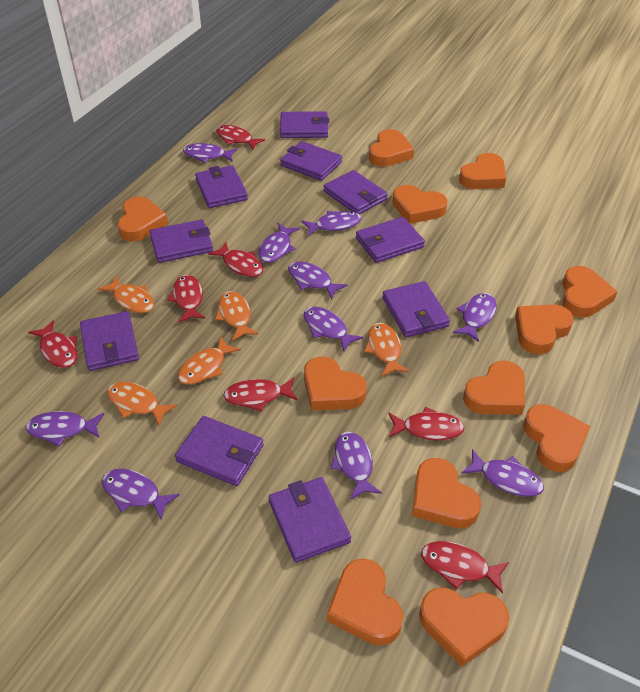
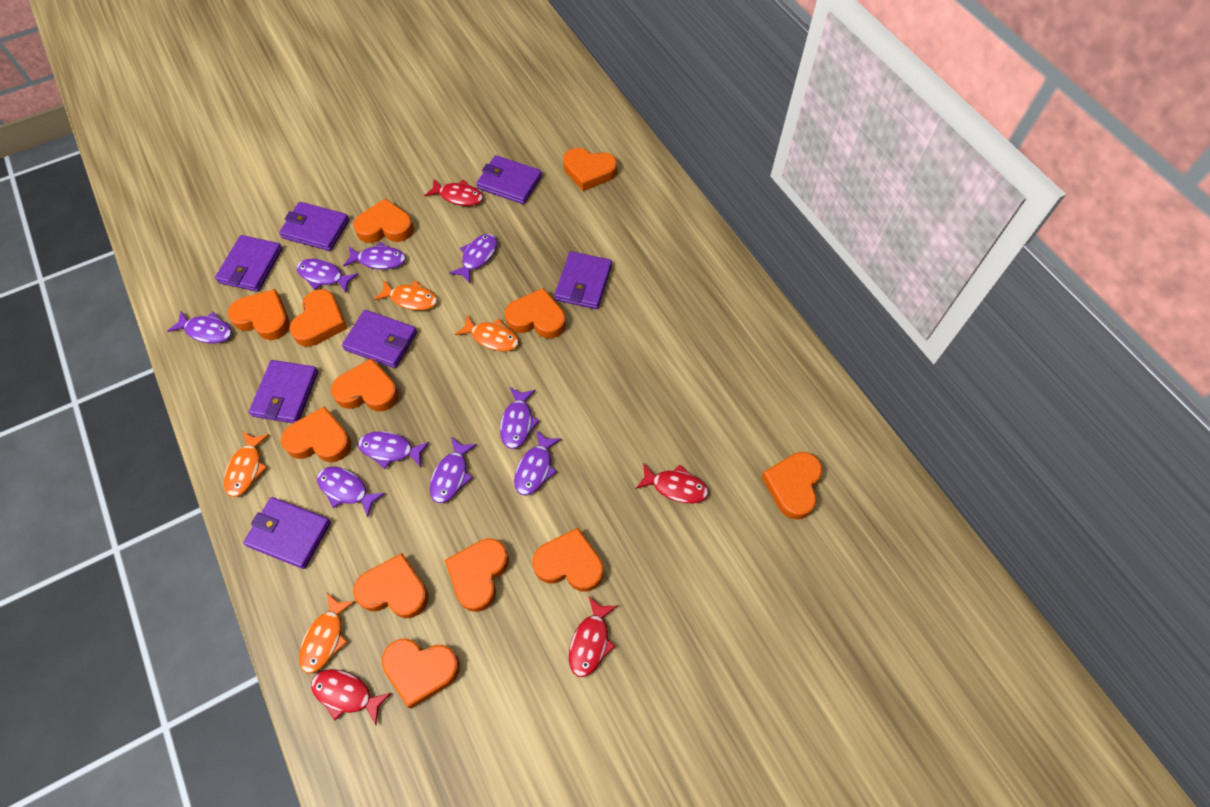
orange fish: 5 -> 4
purple fish: 10 -> 9
purple wallet: 10 -> 7
red fish: 7 -> 4

